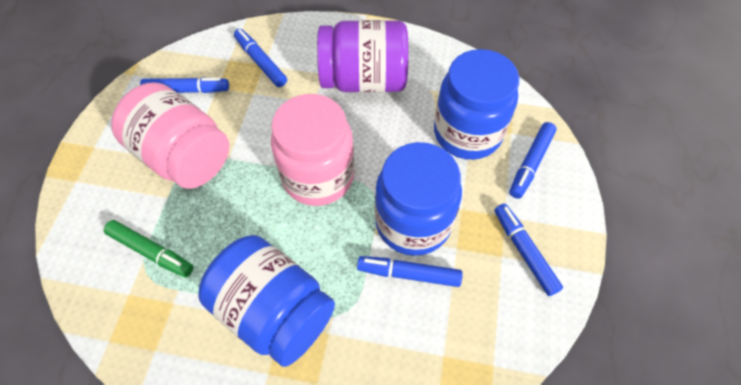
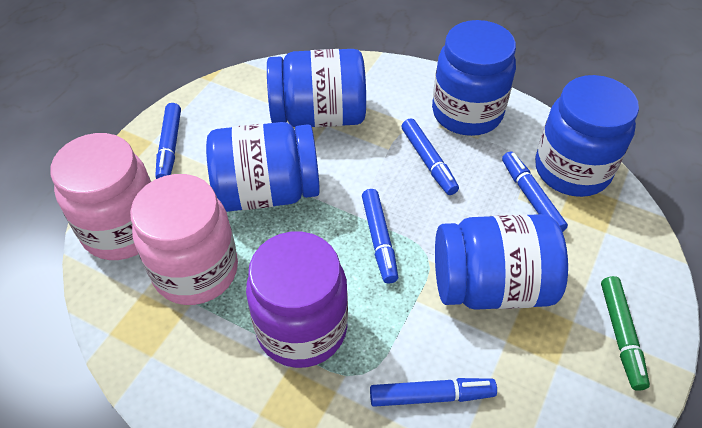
blue jar: 3 -> 5

